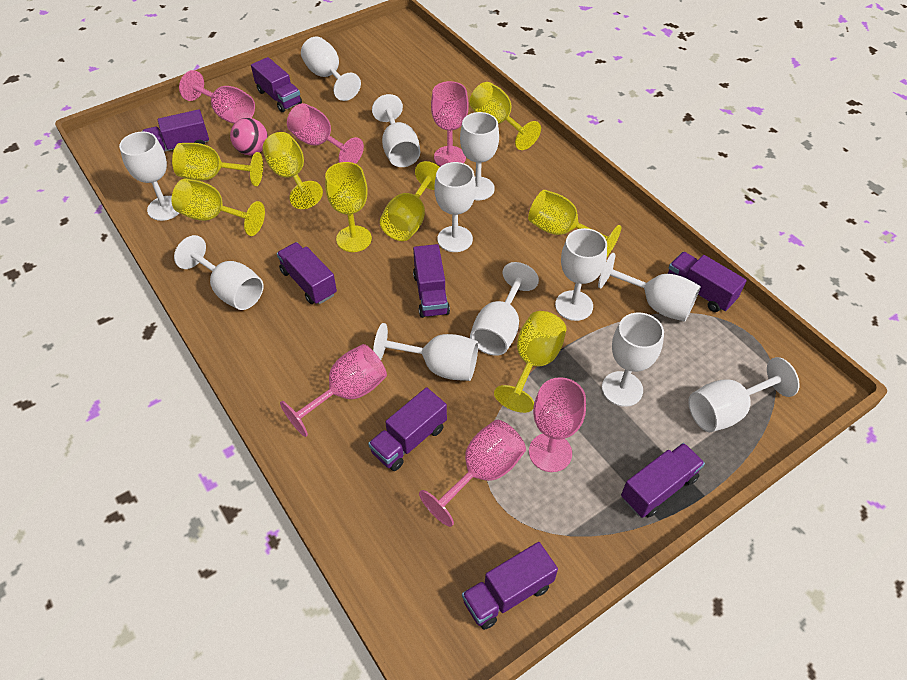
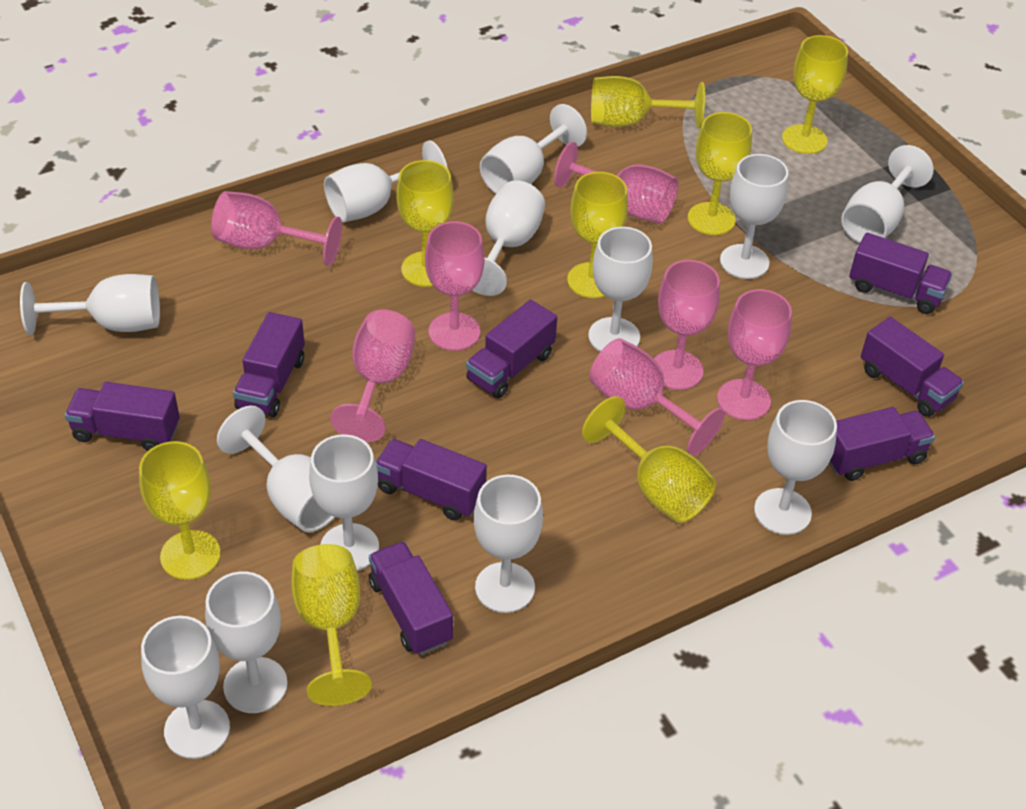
pink ball: 1 -> 0
pink goblet: 6 -> 7
white goblet: 12 -> 13

